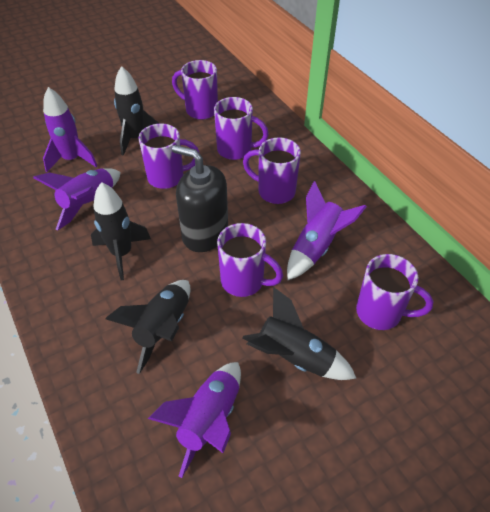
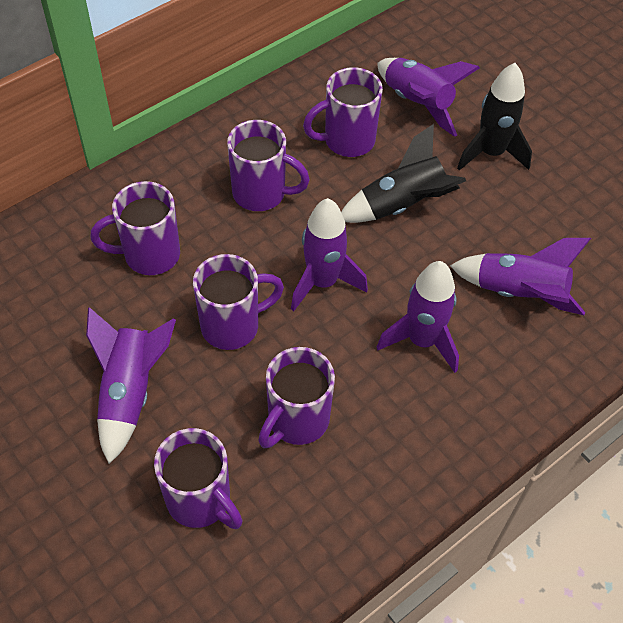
black rocket: 4 -> 2
black soap dispenser: 1 -> 0
purple rocket: 4 -> 5

